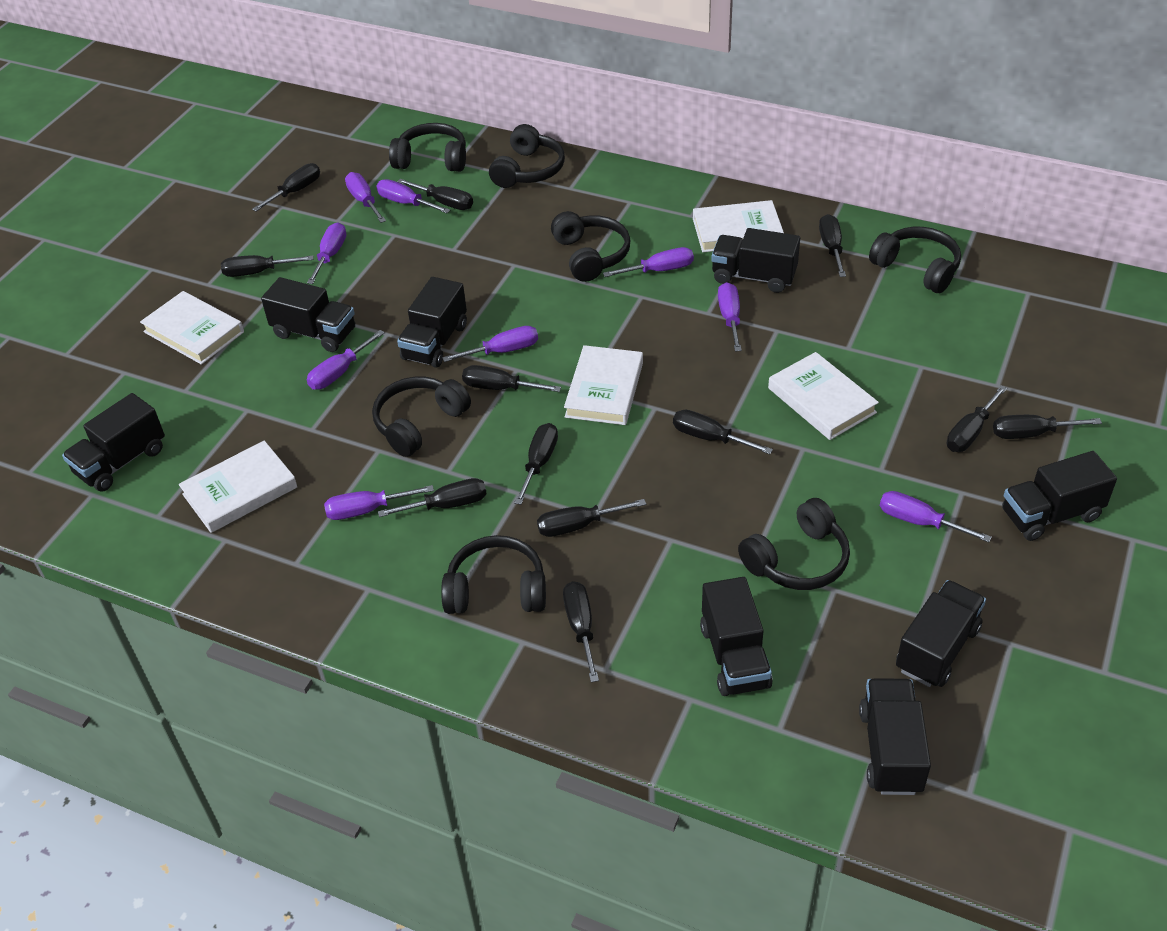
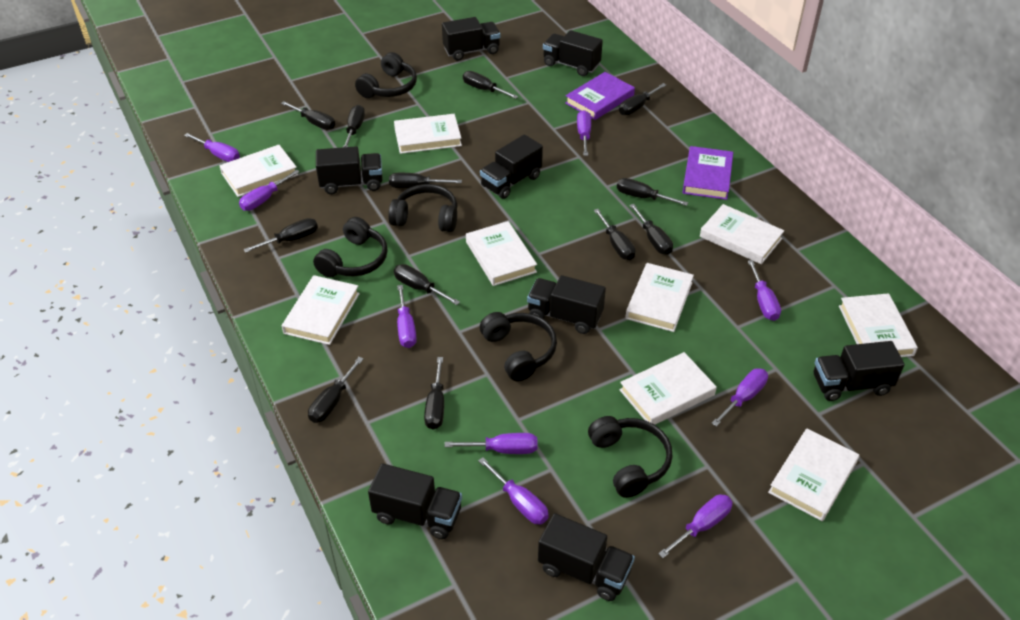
black headphones: 7 -> 5
purple book: 0 -> 2
white book: 5 -> 9

